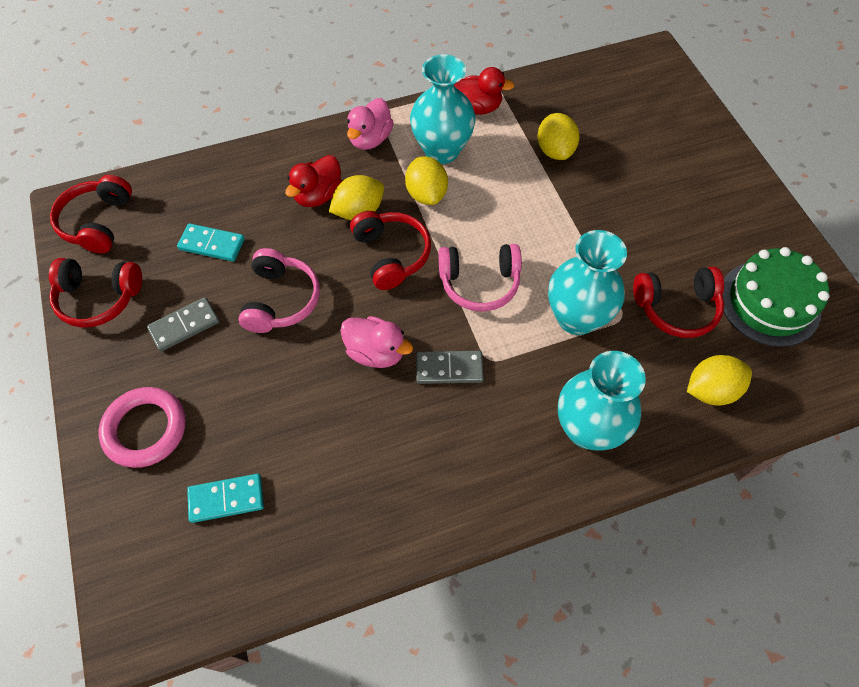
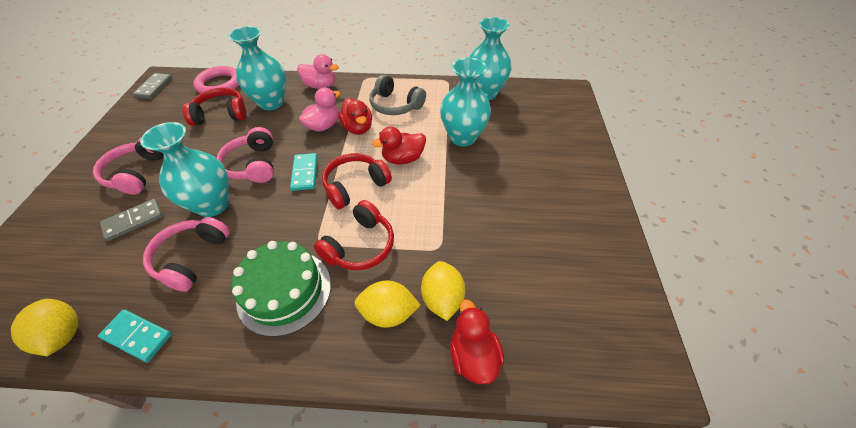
grey headphones: 0 -> 1
pink headphones: 2 -> 3
red duck: 2 -> 3
red headphones: 4 -> 3
turquoise vase: 3 -> 4
yellow lemon: 4 -> 3

